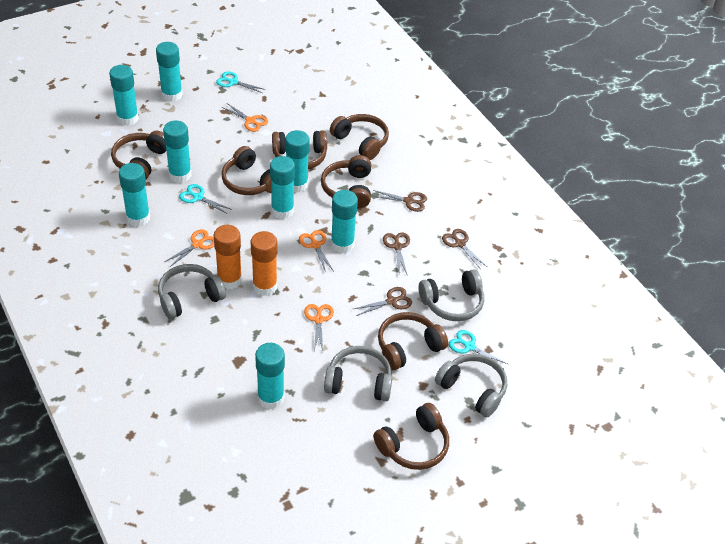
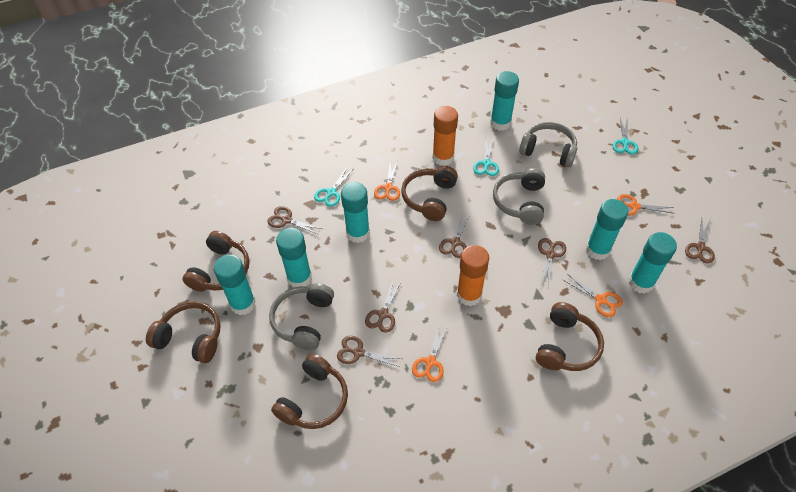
brown headphones: 7 -> 5
brown scissors: 4 -> 6
grey headphones: 4 -> 3
turquoise glue stick: 8 -> 6

